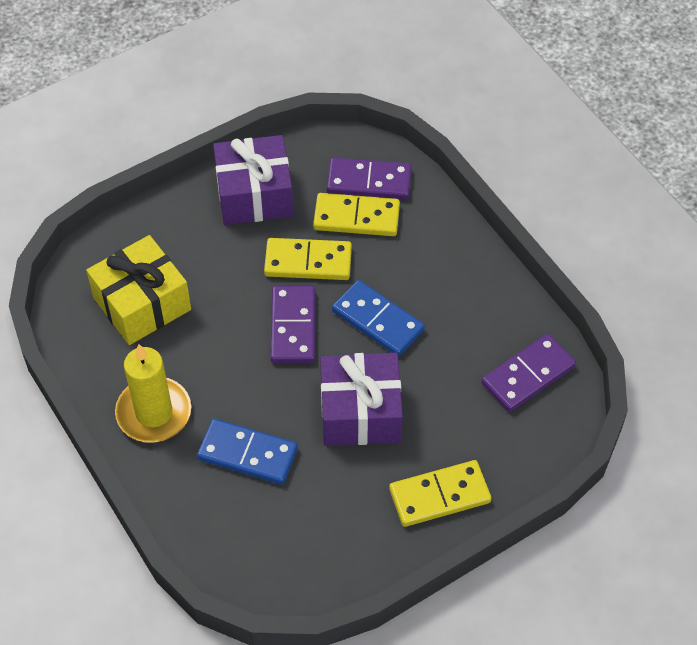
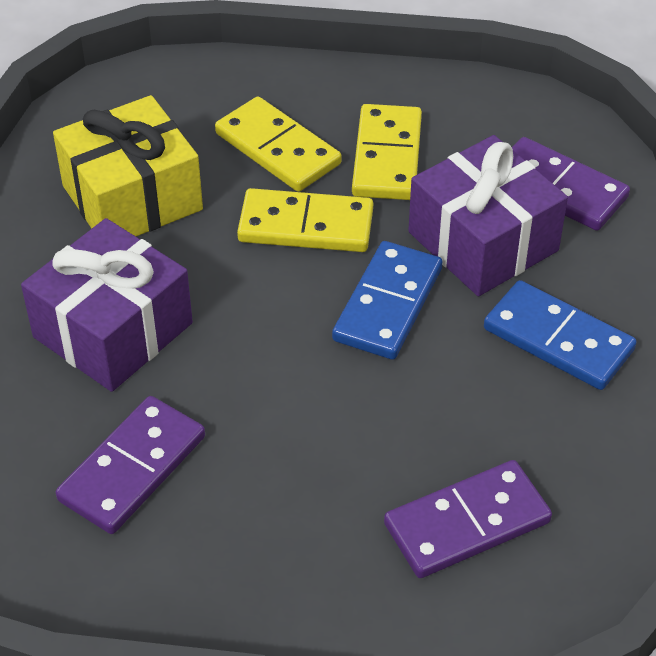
yellow candle: 1 -> 0

